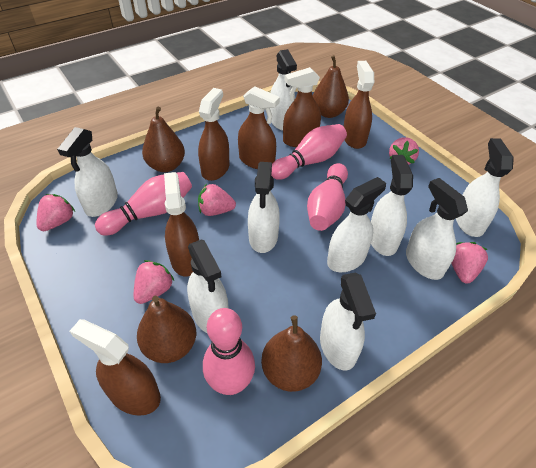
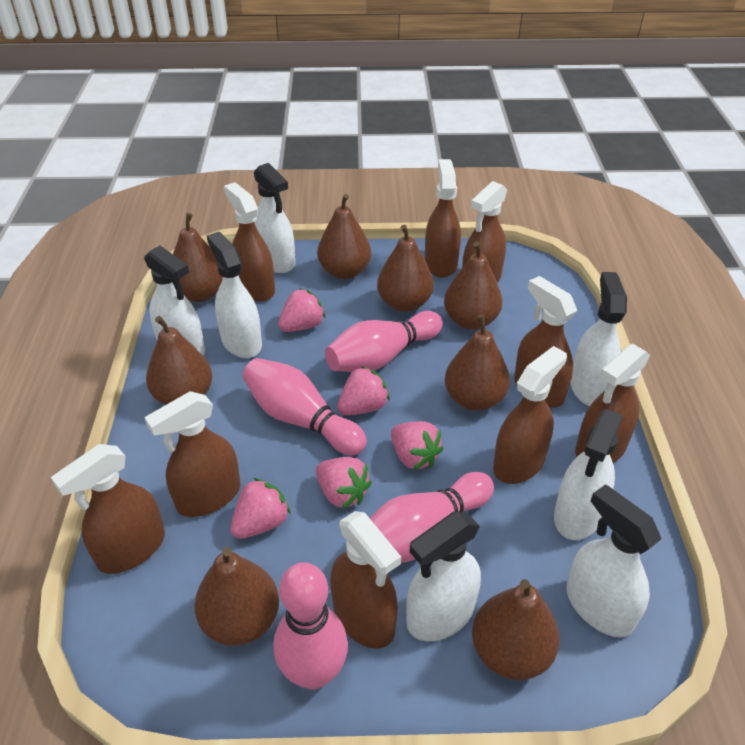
brown pear: 4 -> 8
brown spray bottle: 6 -> 9
white spray bottle: 9 -> 7

